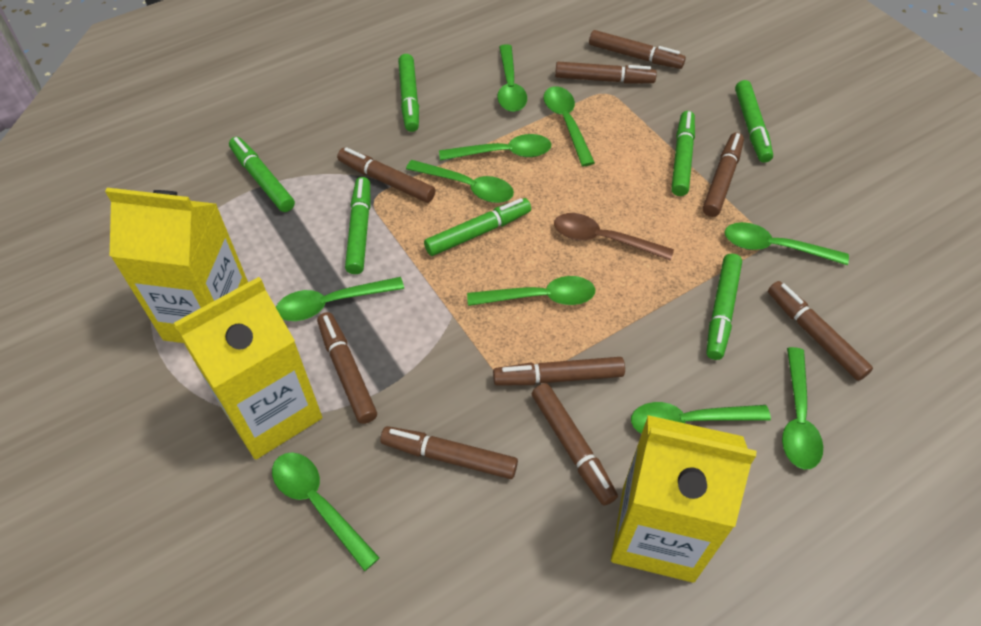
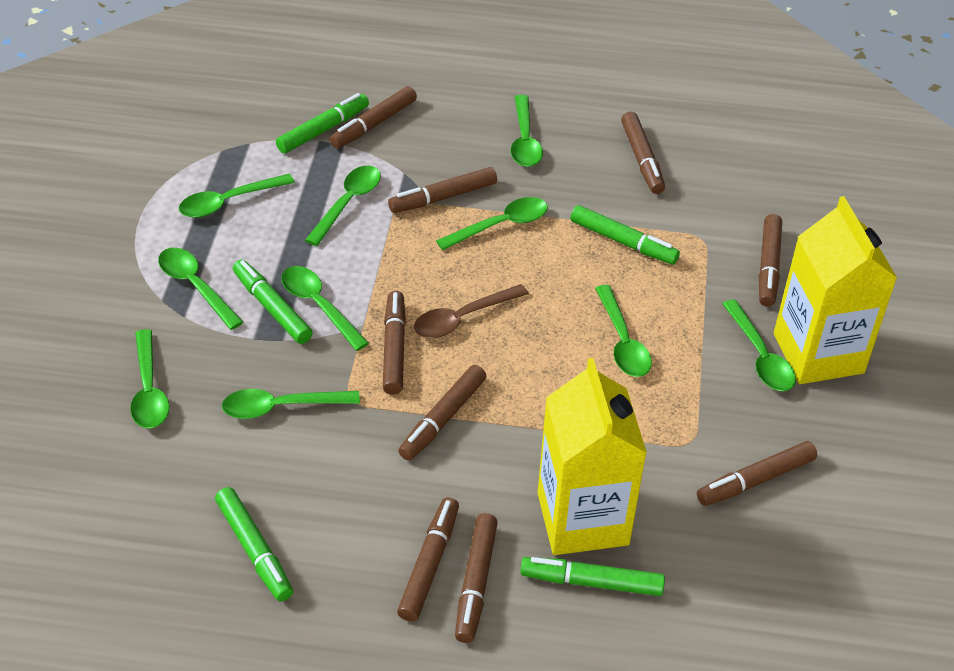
green marker: 7 -> 5
yellow carton: 3 -> 2

